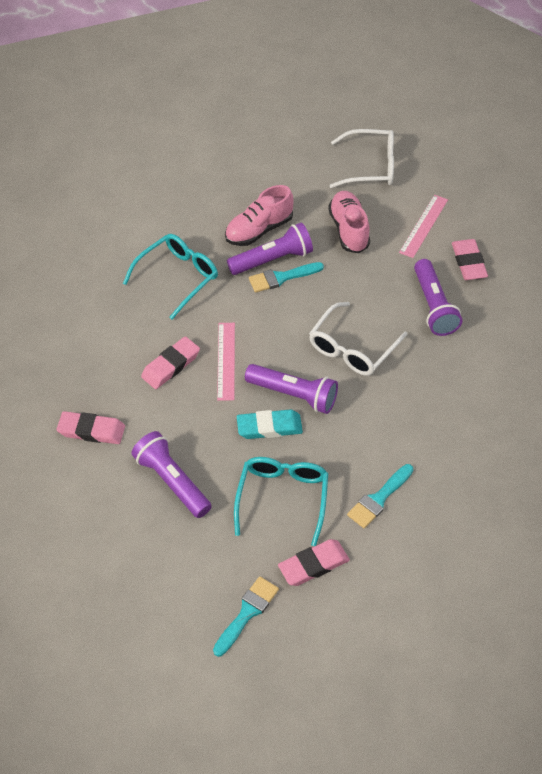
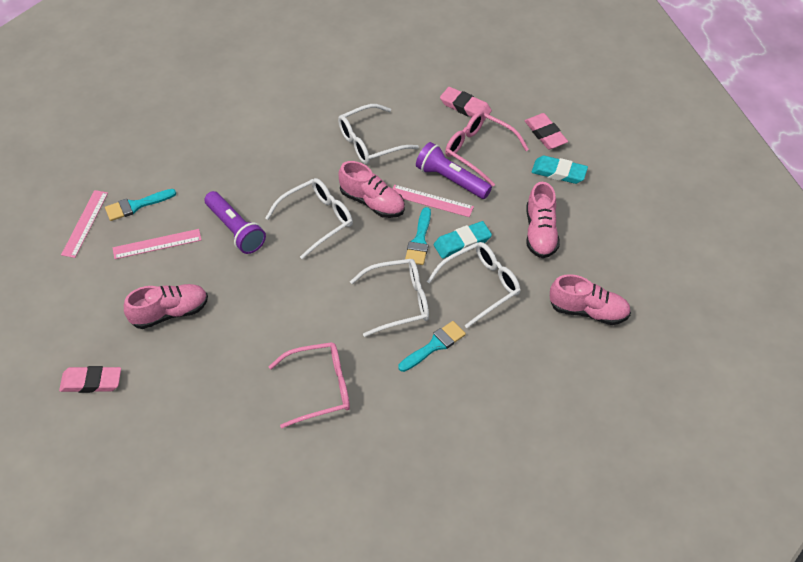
pink eraser: 4 -> 3
pink glasses: 0 -> 2
pink ruler: 2 -> 3
pink shoe: 2 -> 4
purple flashlight: 4 -> 2
turquoise eraser: 1 -> 2
turquoise glasses: 2 -> 0
white glasses: 2 -> 4

